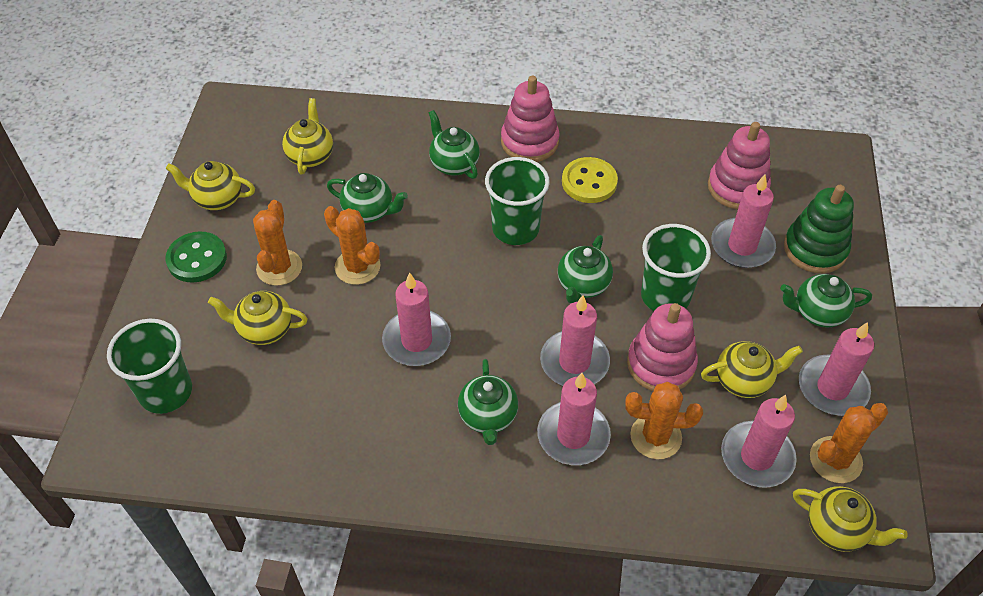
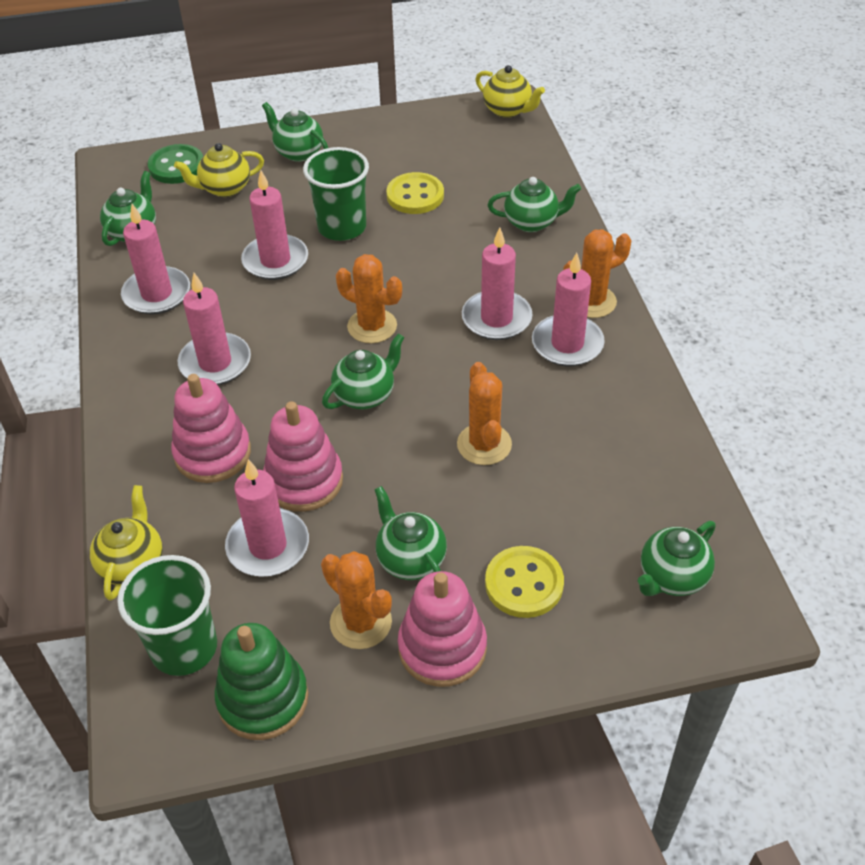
green cup: 3 -> 2
green teapot: 5 -> 6
yellow button: 1 -> 2
yellow teapot: 5 -> 3

